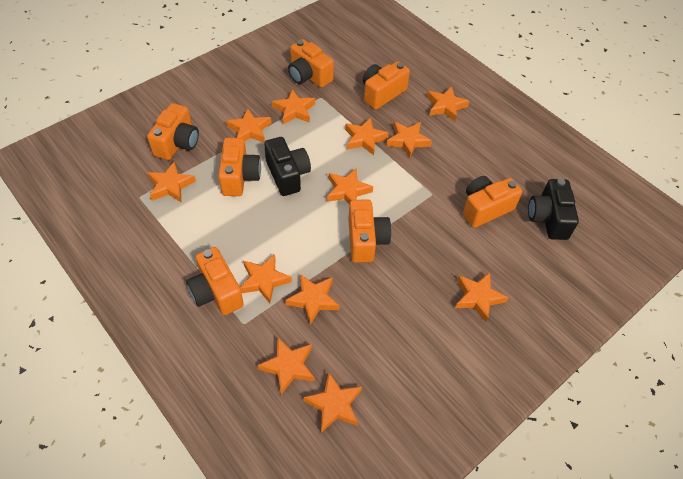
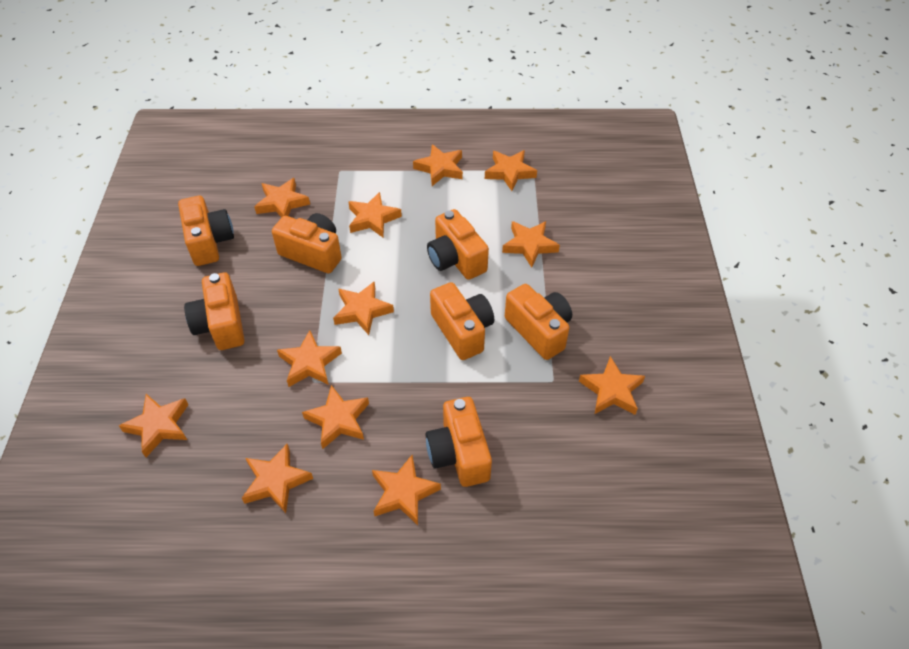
black camera: 2 -> 0

